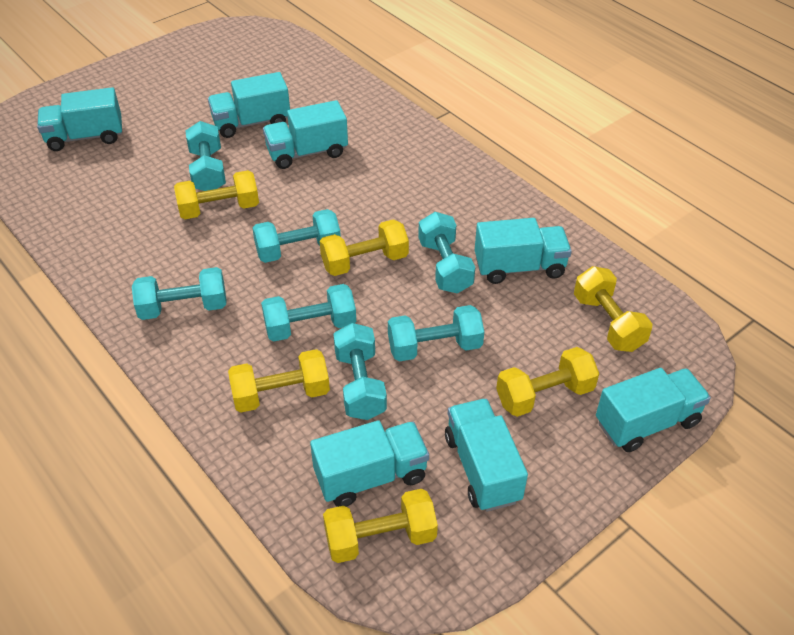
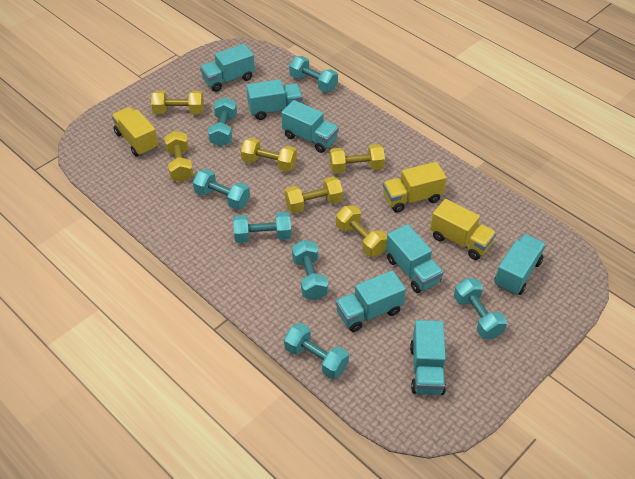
yellow truck: 0 -> 3

